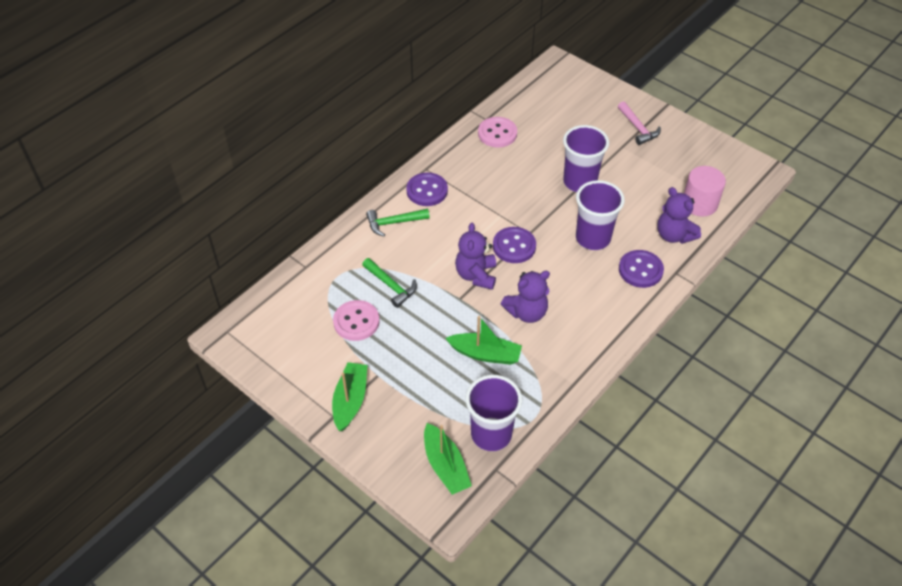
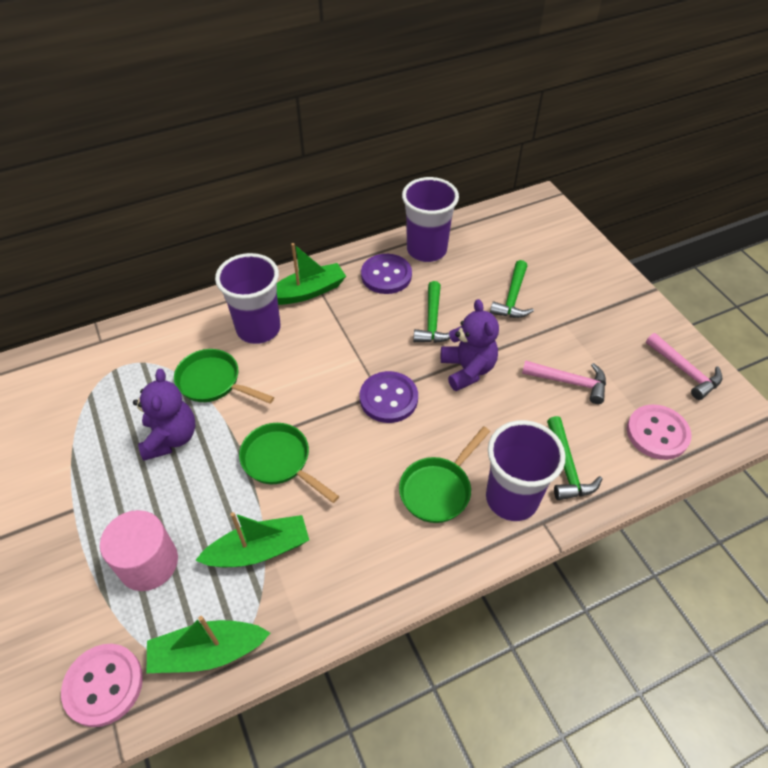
green hammer: 2 -> 3
green pan: 0 -> 3
pink hammer: 1 -> 2
purple button: 3 -> 2
purple teddy bear: 3 -> 2

